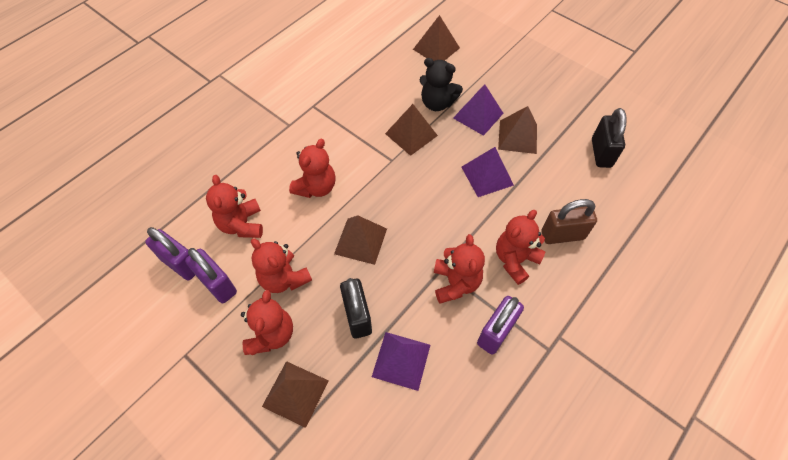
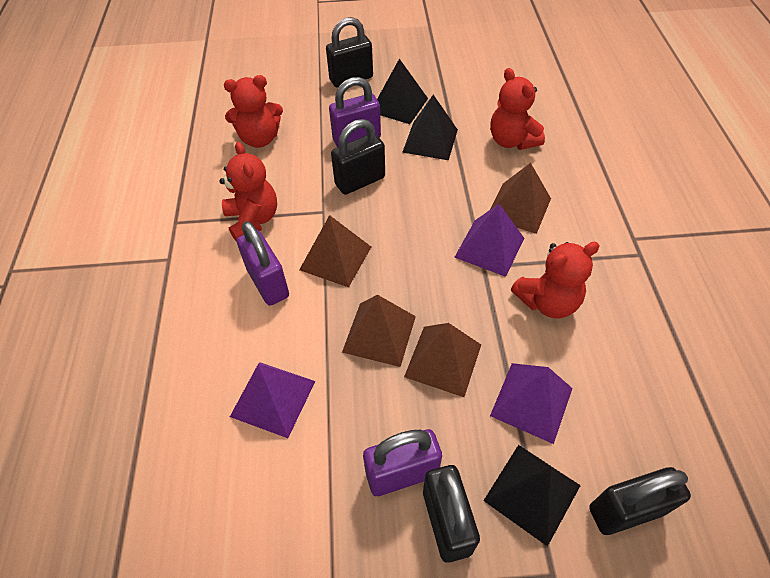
black padlock: 2 -> 4
black pyramid: 0 -> 3
black teddy bear: 1 -> 0
brown padlock: 1 -> 0
brown pyramid: 5 -> 4
red teddy bear: 6 -> 4

